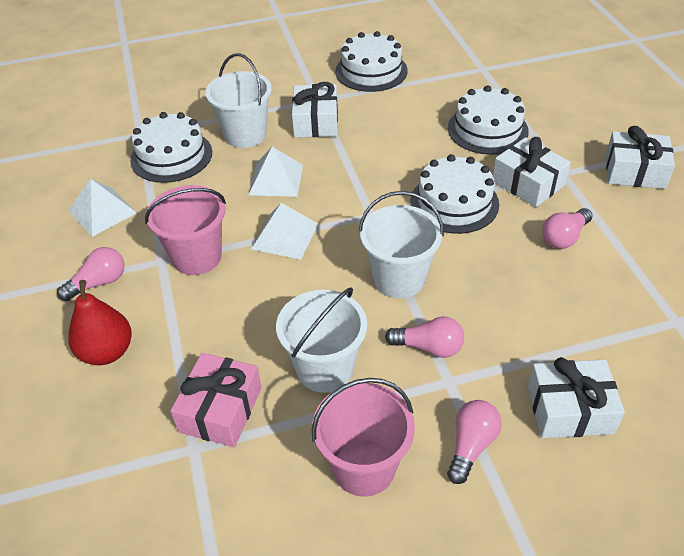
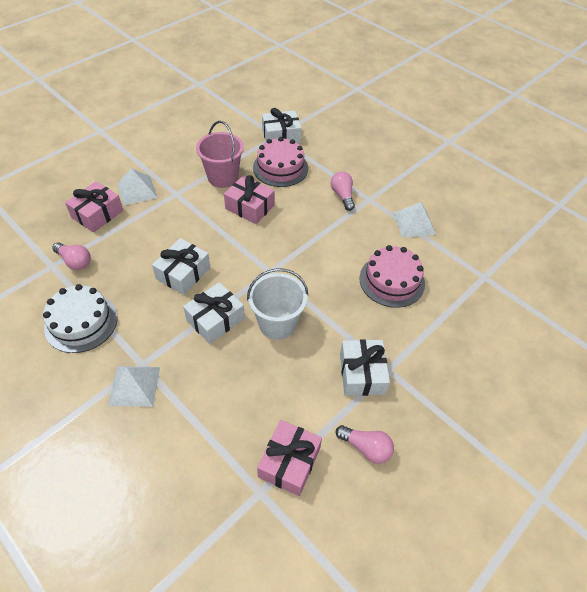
pink bucket: 2 -> 1
pink cake: 0 -> 2
pink gift: 1 -> 3
pink light bulb: 4 -> 3
red pear: 1 -> 0
white bucket: 3 -> 1
white cake: 4 -> 1

